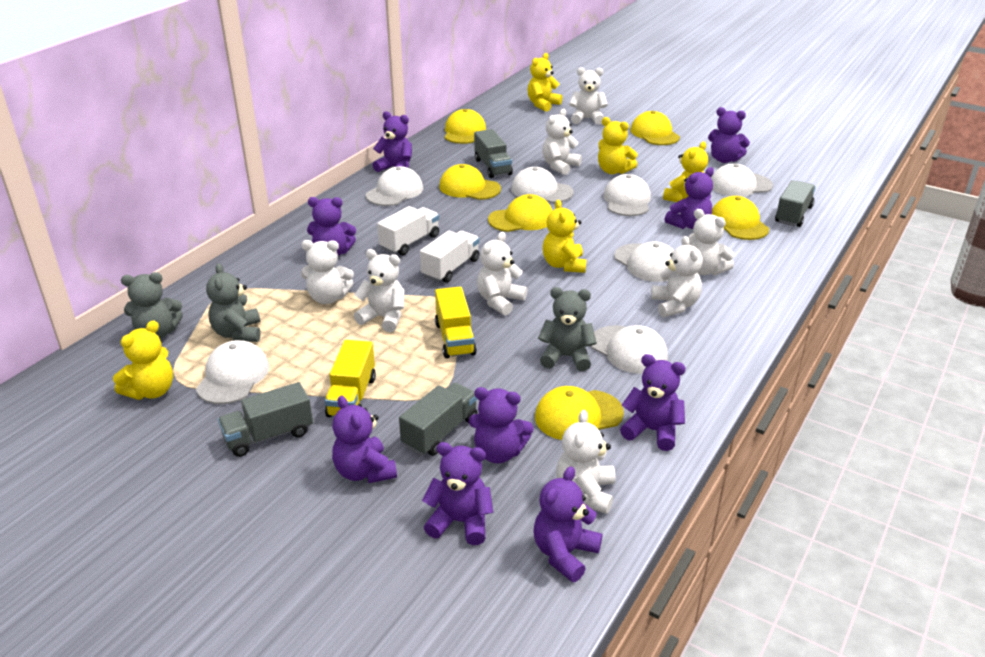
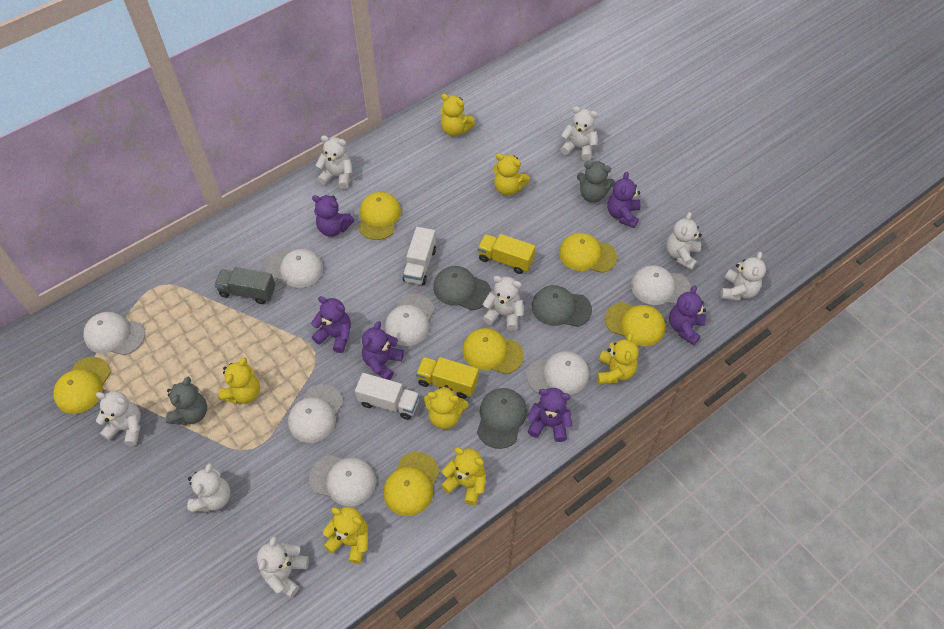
grey cap: 0 -> 3
grey teddy bear: 3 -> 2
grey truck: 4 -> 1
purple teddy bear: 9 -> 6
yellow teddy bear: 5 -> 7

